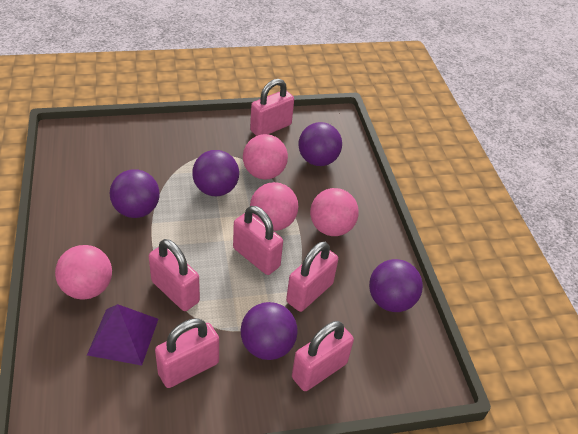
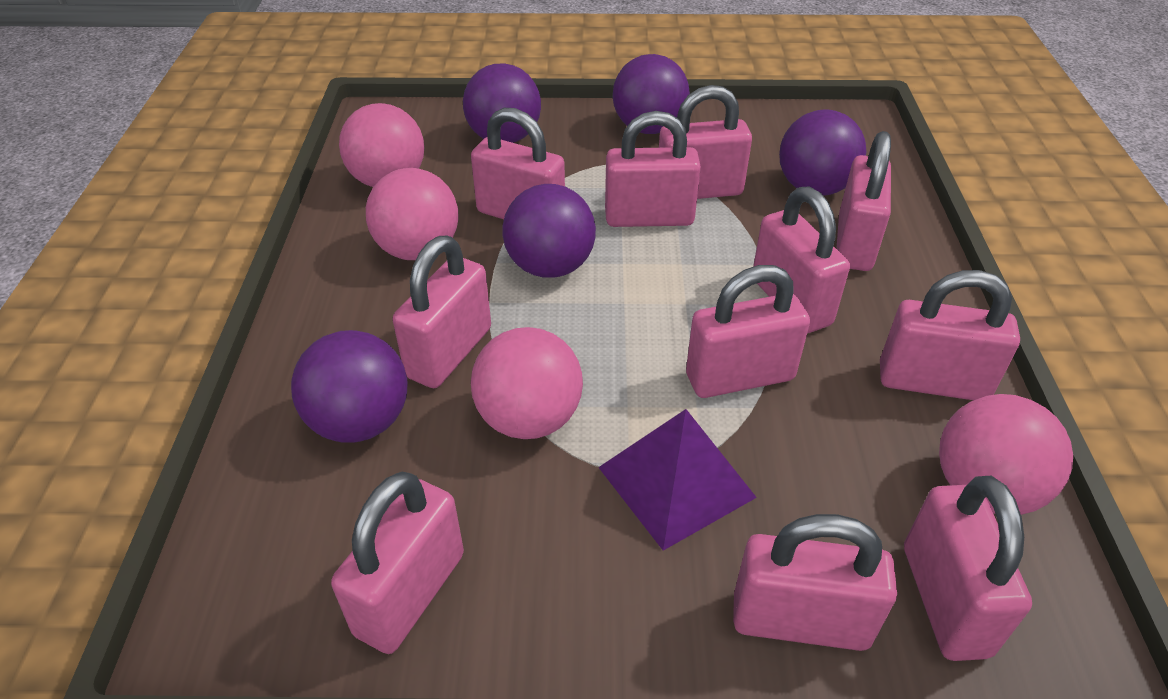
pink padlock: 6 -> 11

